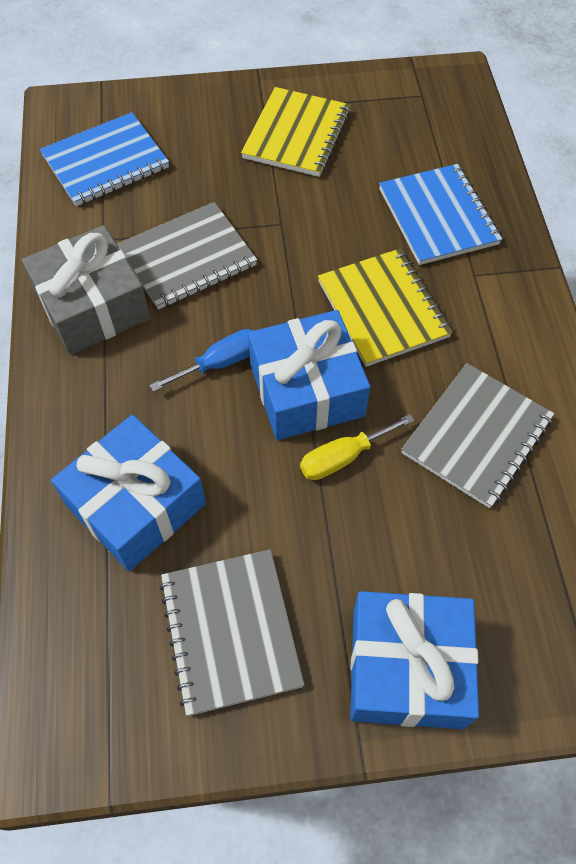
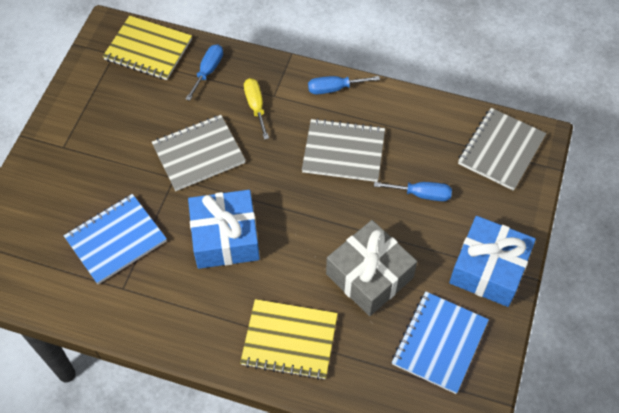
blue gift: 3 -> 2
blue screwdriver: 1 -> 3

